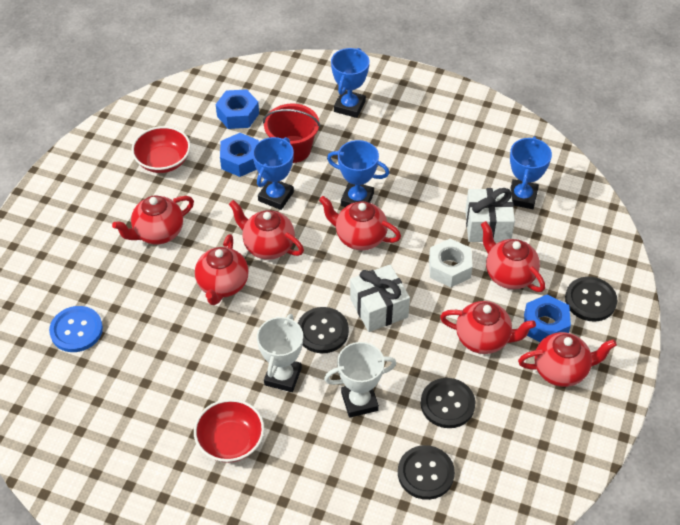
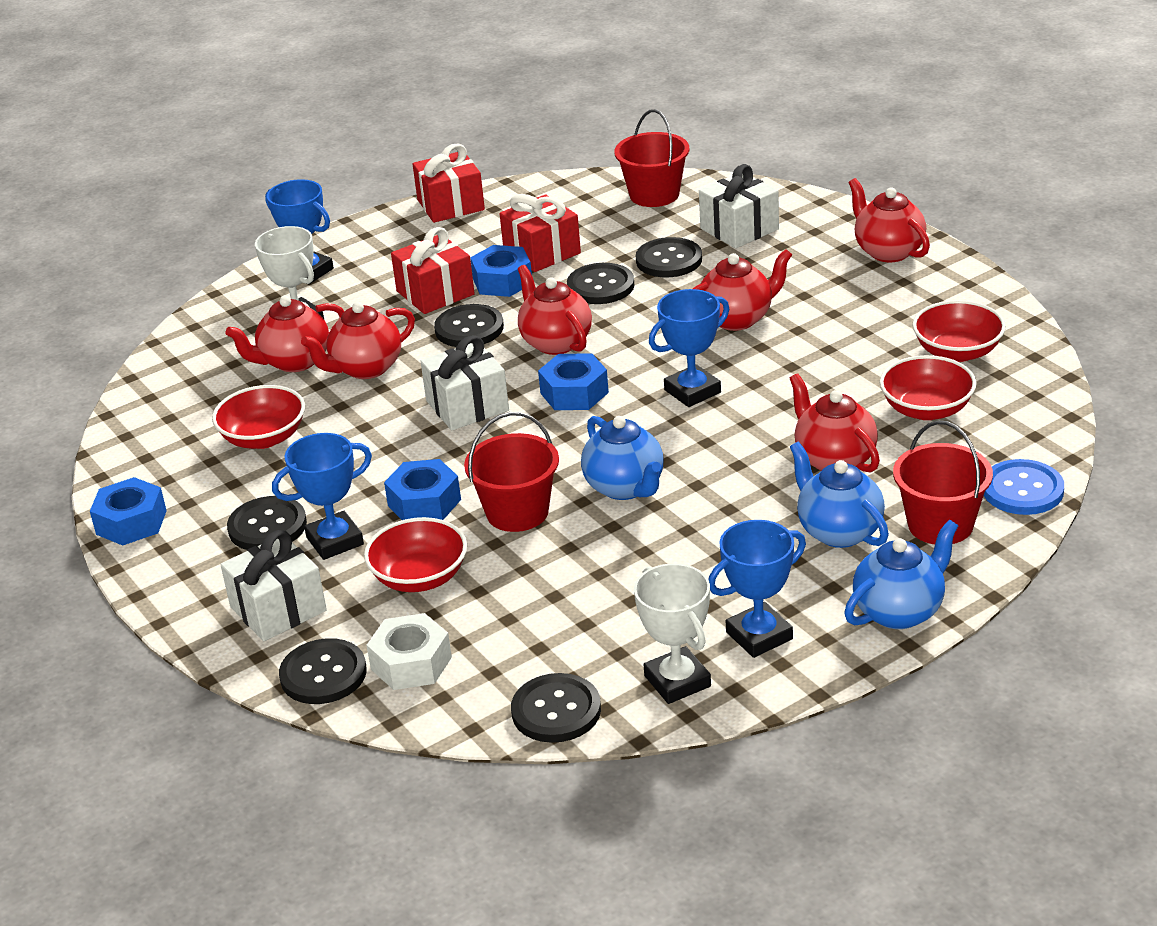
black button: 4 -> 6
blue nut: 3 -> 4
blue teapot: 0 -> 3
red bowl: 2 -> 4
red bucket: 1 -> 3
red gift: 0 -> 3
red teapot: 7 -> 6
white gift: 2 -> 3

